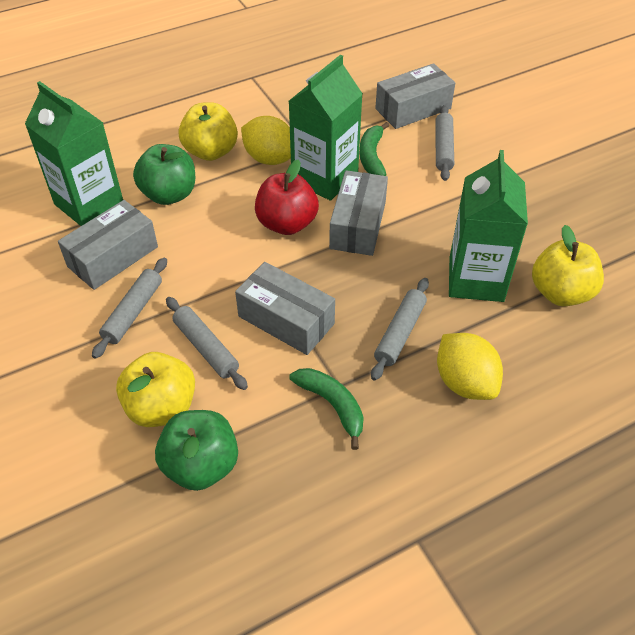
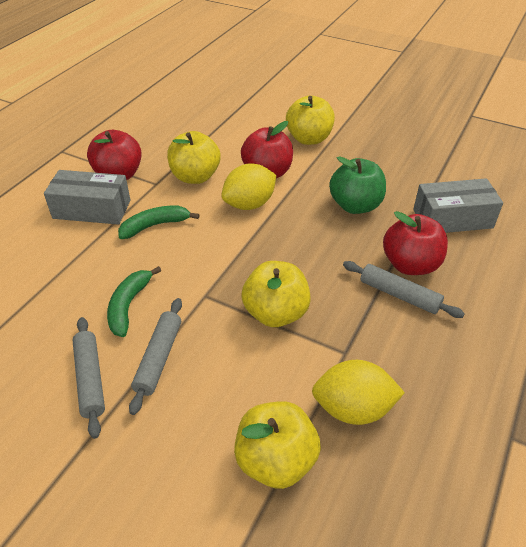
green apple: 2 -> 1
green carton: 3 -> 0
grey box: 4 -> 2
grey rolling pin: 4 -> 3
red apple: 1 -> 3
yellow apple: 3 -> 4

